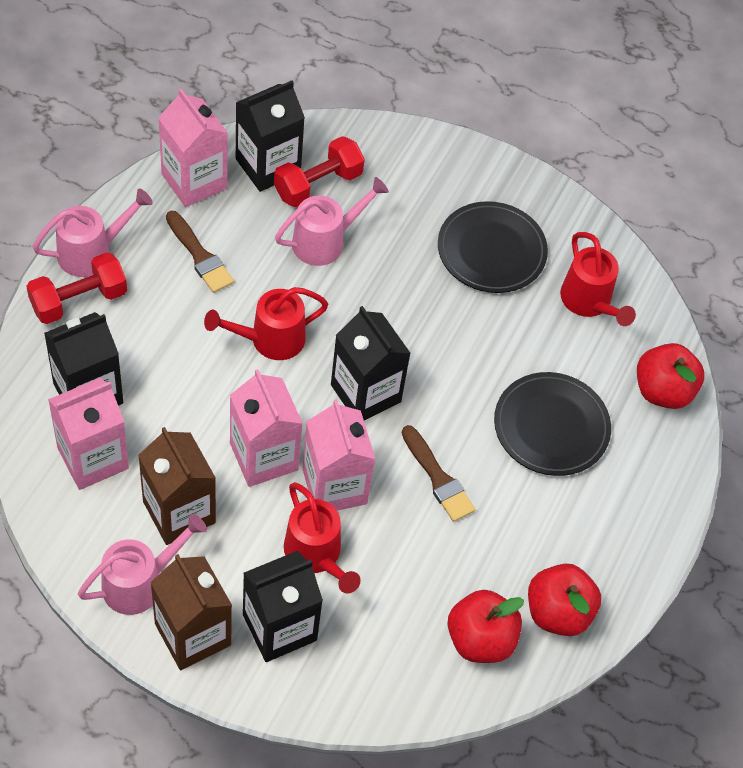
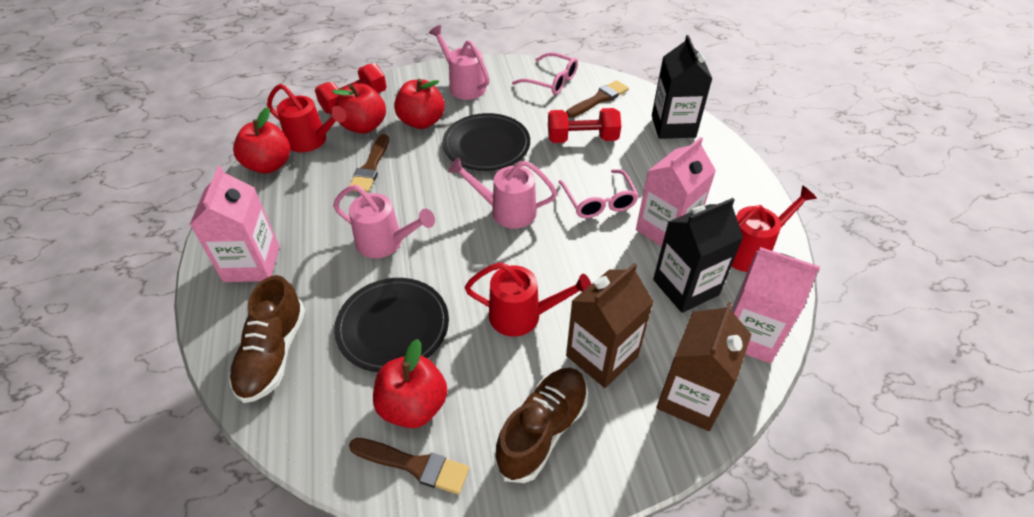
black carton: 4 -> 2
brown brush: 2 -> 3
brown shoe: 0 -> 2
pink carton: 4 -> 3
pink glasses: 0 -> 2
red apple: 3 -> 4

